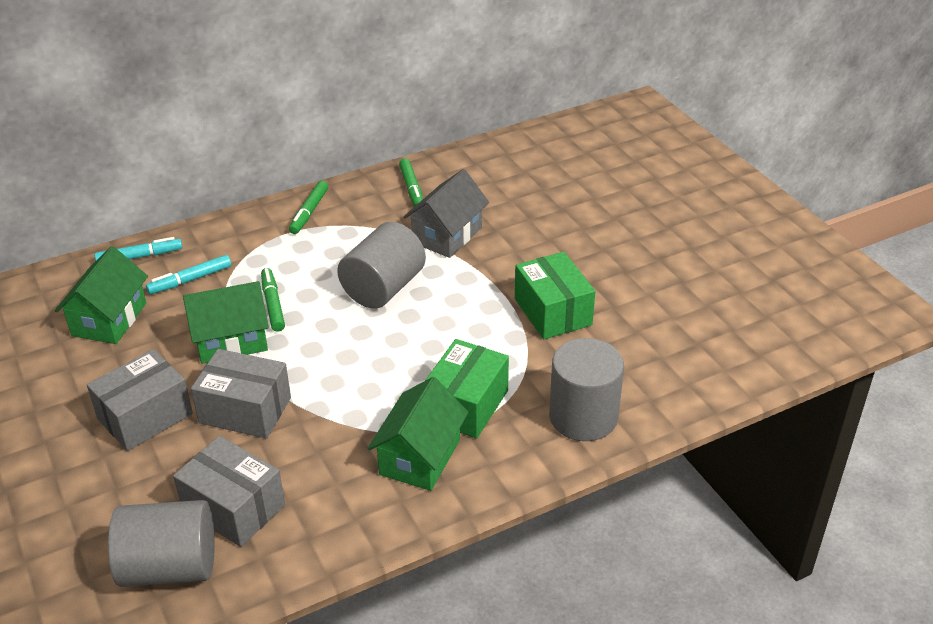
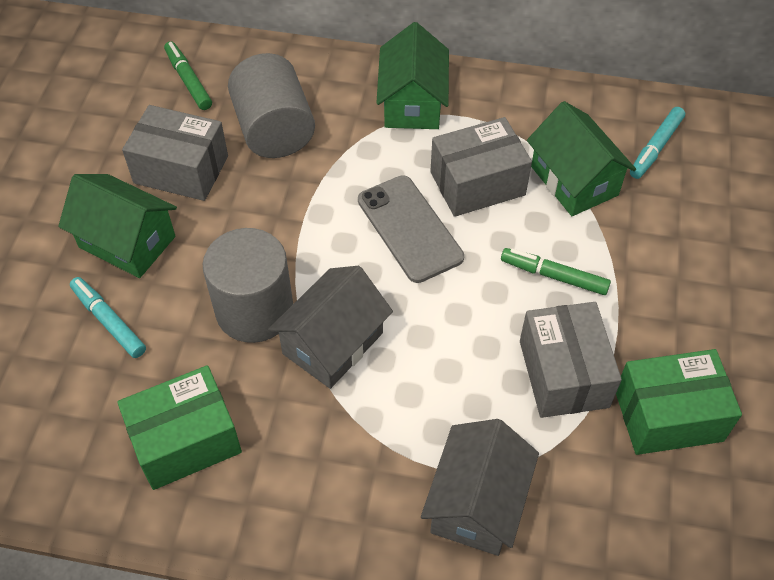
green marker: 3 -> 2
grey cylinder: 3 -> 2
grey house: 1 -> 2
grey phone: 0 -> 1

